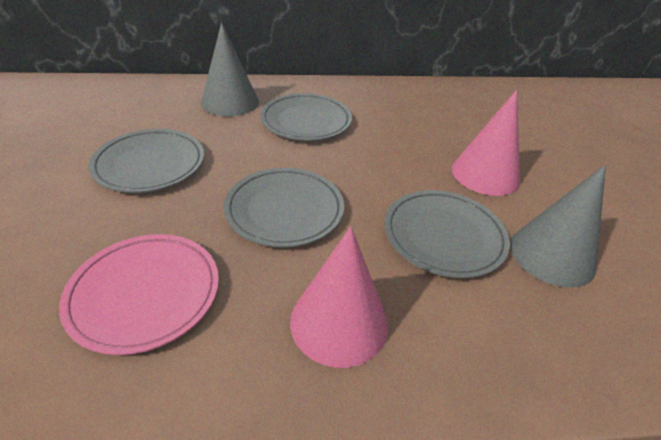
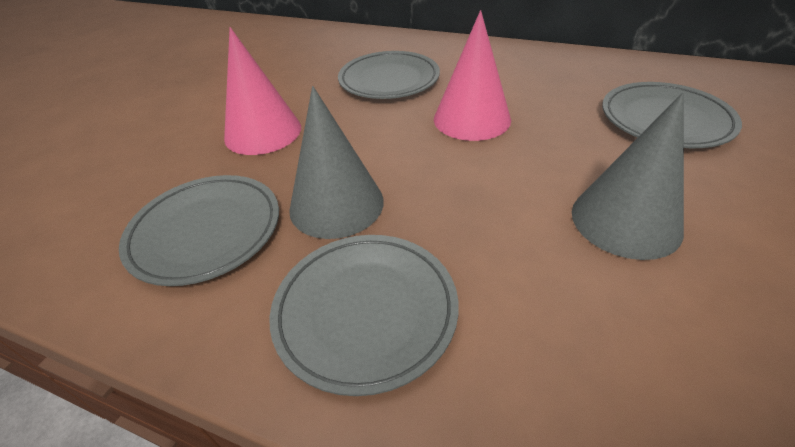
pink plate: 1 -> 0

